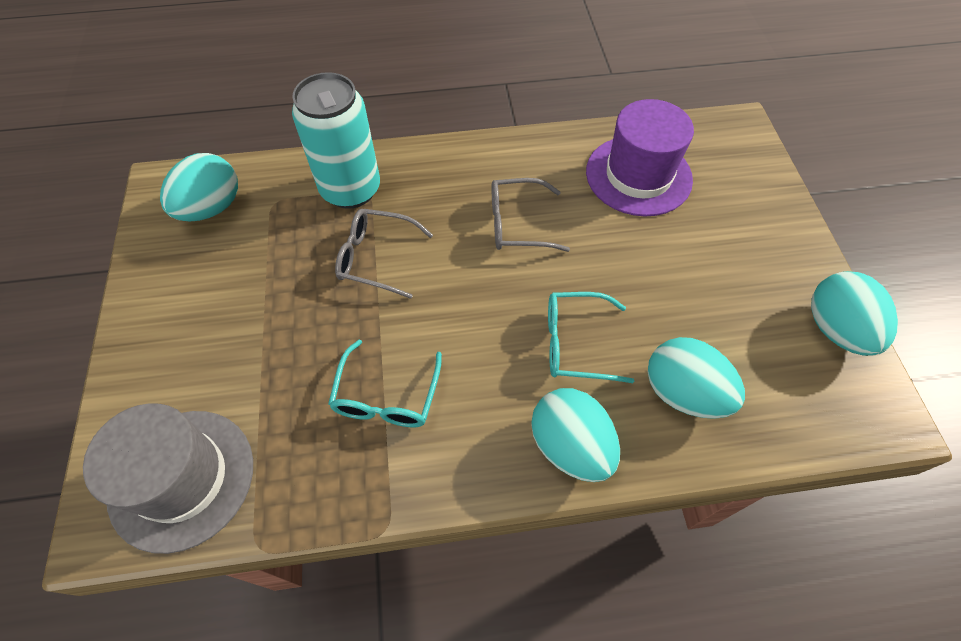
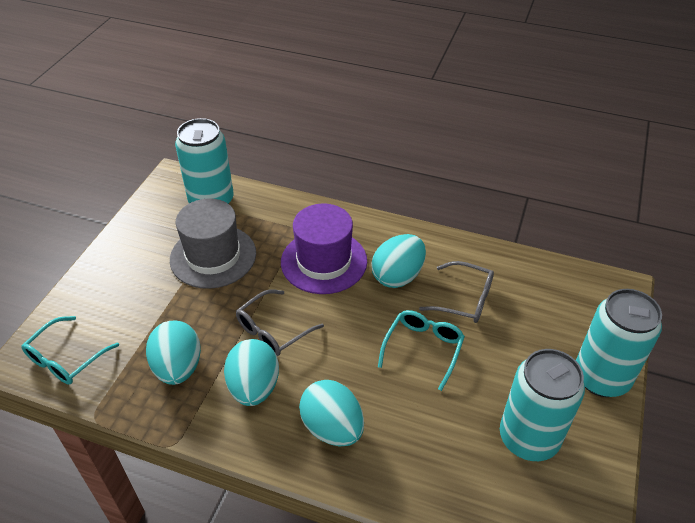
turquoise can: 1 -> 3

